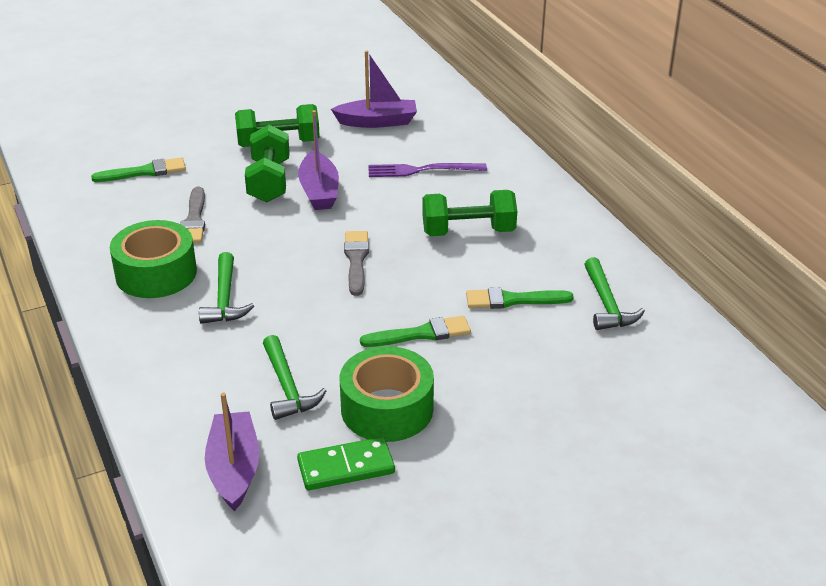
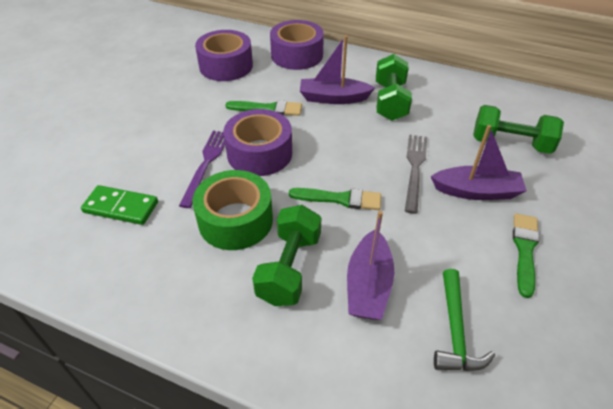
green hammer: 3 -> 1
green tape: 2 -> 1
grey brush: 2 -> 0
grey fork: 0 -> 1
purple tape: 0 -> 3

